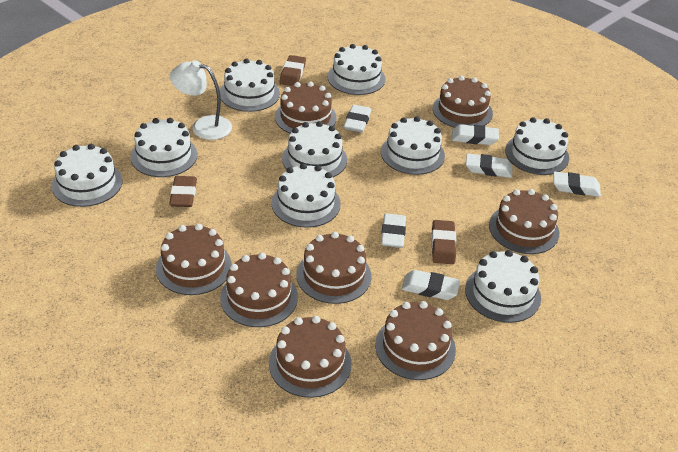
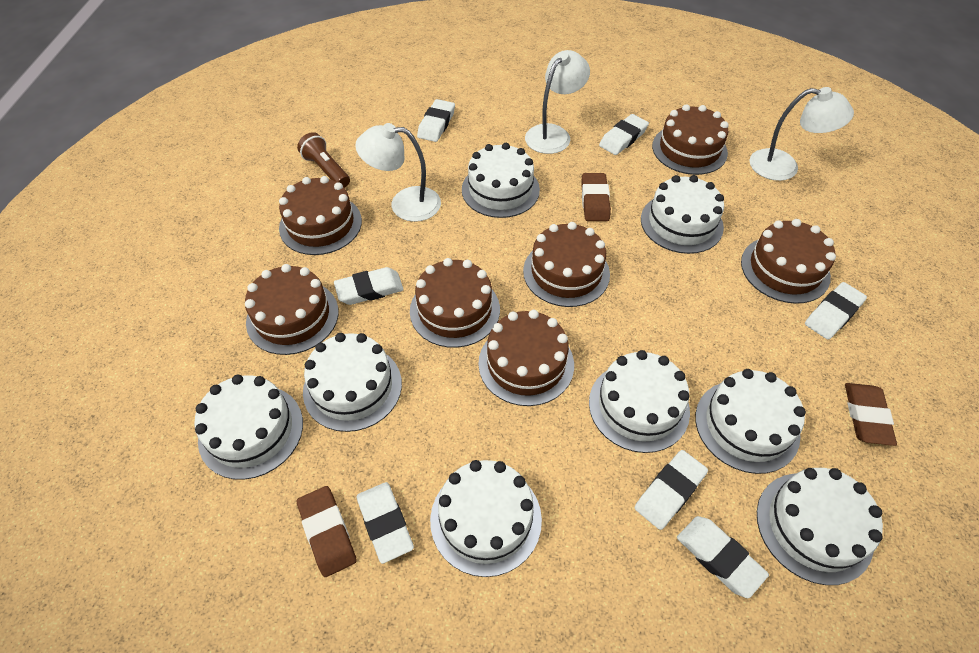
brown cake: 8 -> 7
brown flashlight: 0 -> 1
white cake: 9 -> 8
white eraser: 6 -> 7
white lamp: 1 -> 3

